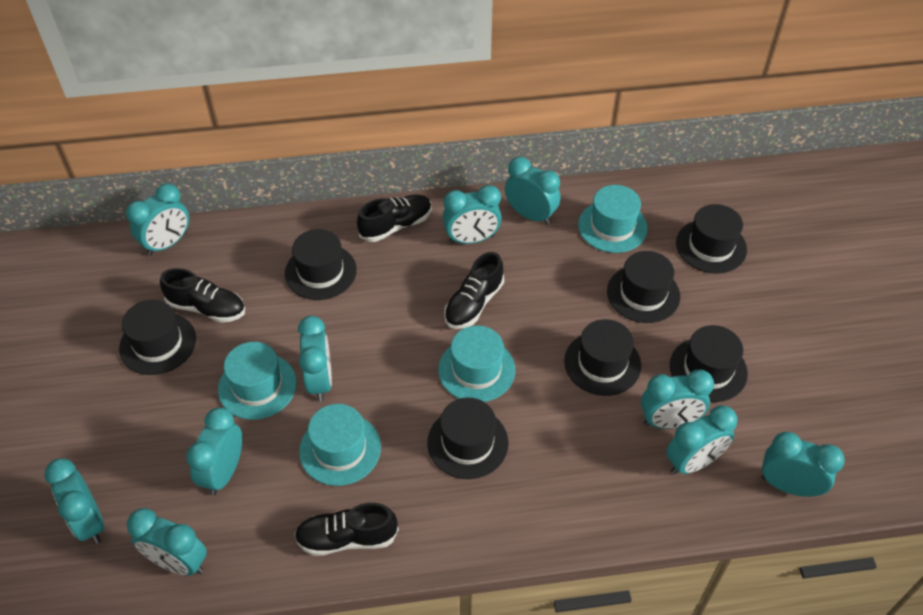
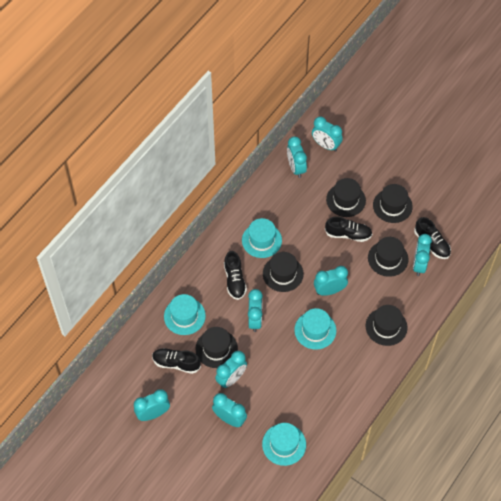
black hat: 7 -> 6
turquoise clock: 10 -> 8

